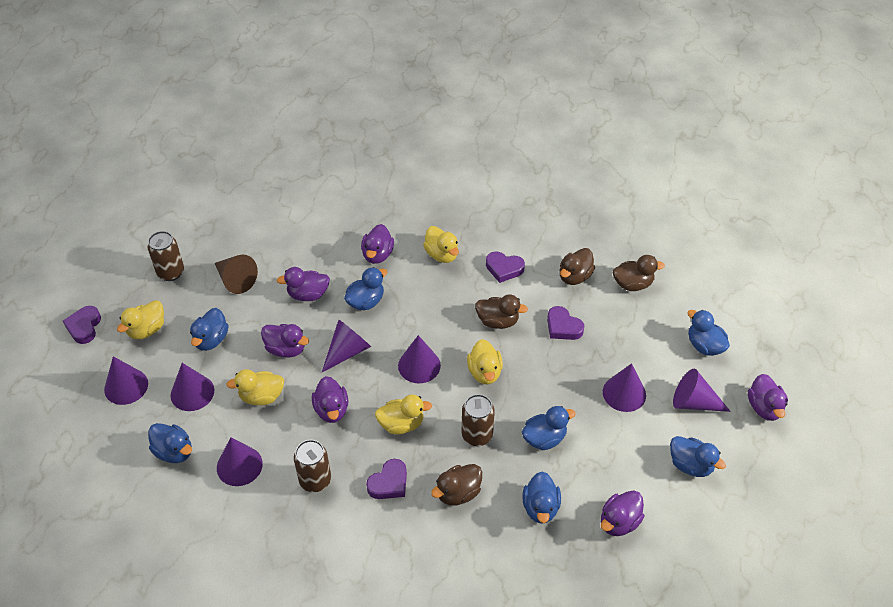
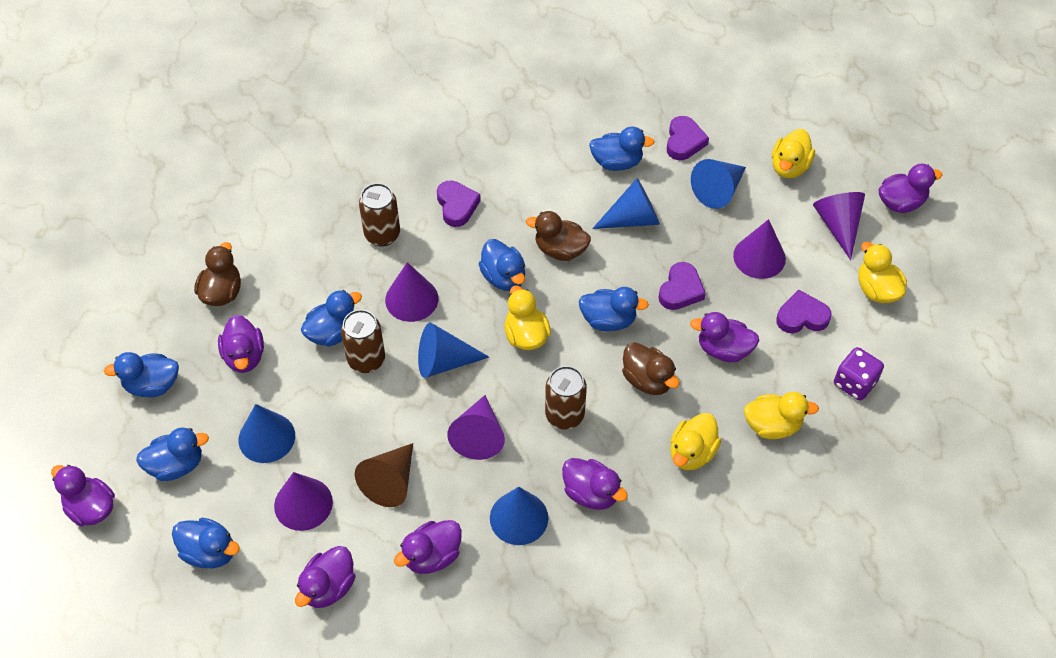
blue cone: 0 -> 5
brown duck: 4 -> 3
purple cone: 7 -> 5
purple dice: 0 -> 1
purple duck: 6 -> 7

